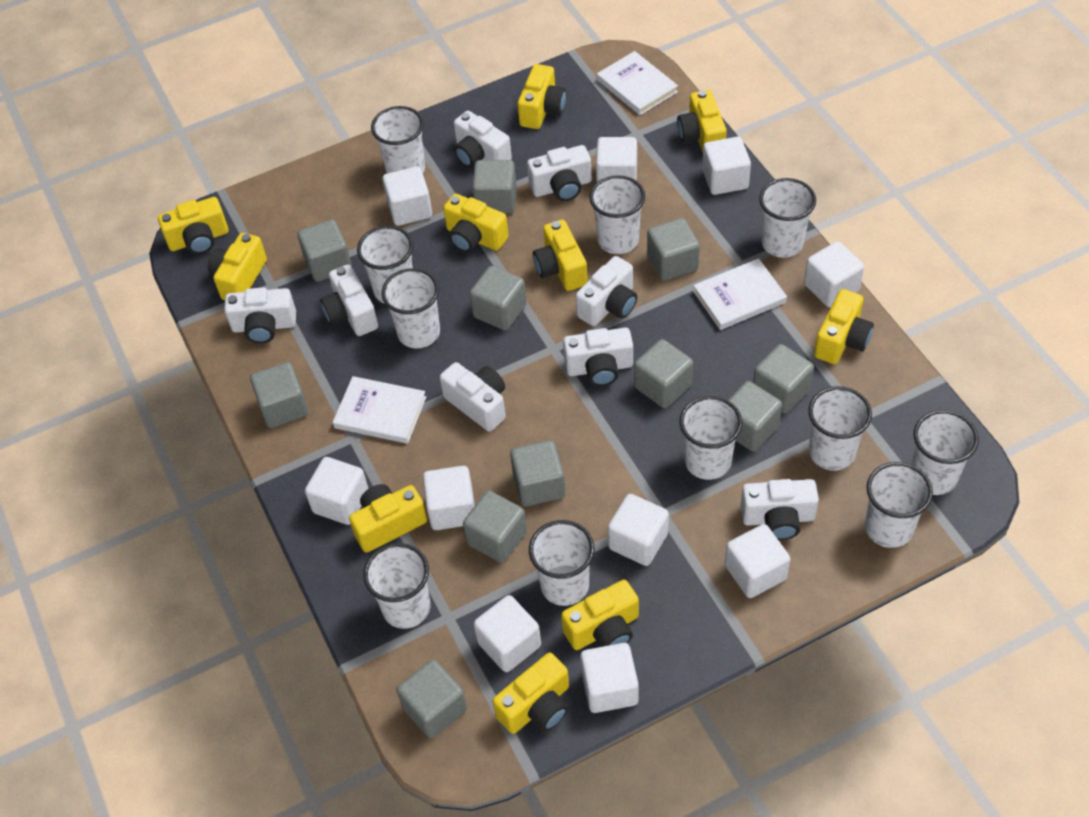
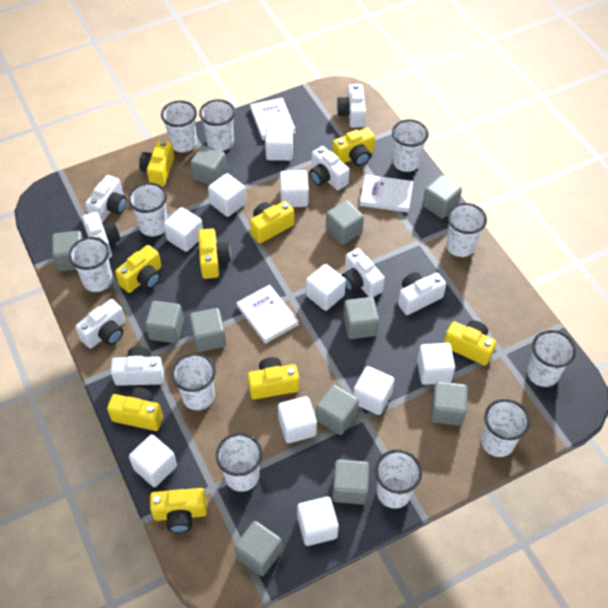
yellow camera: 10 -> 9

